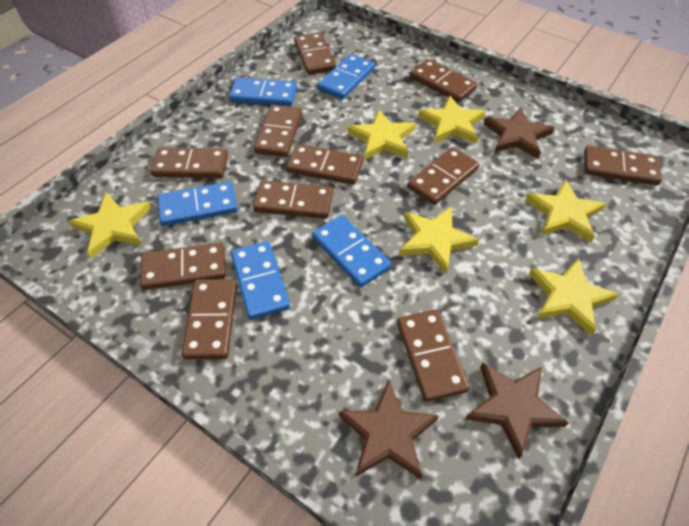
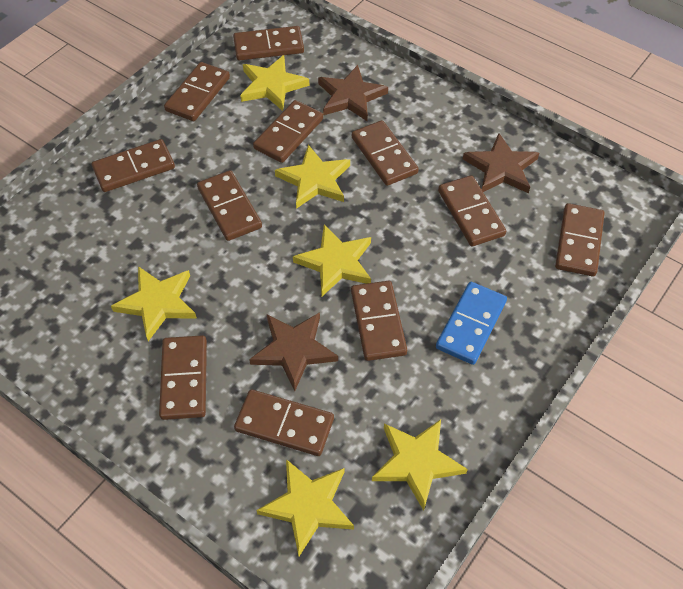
blue domino: 5 -> 1

